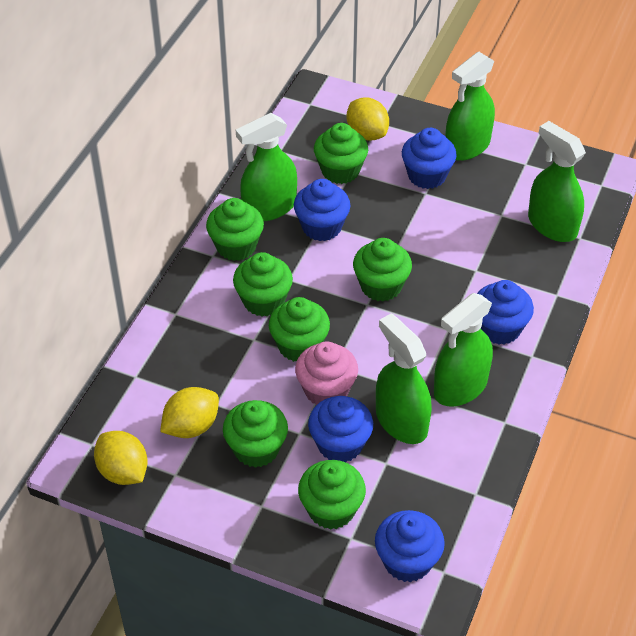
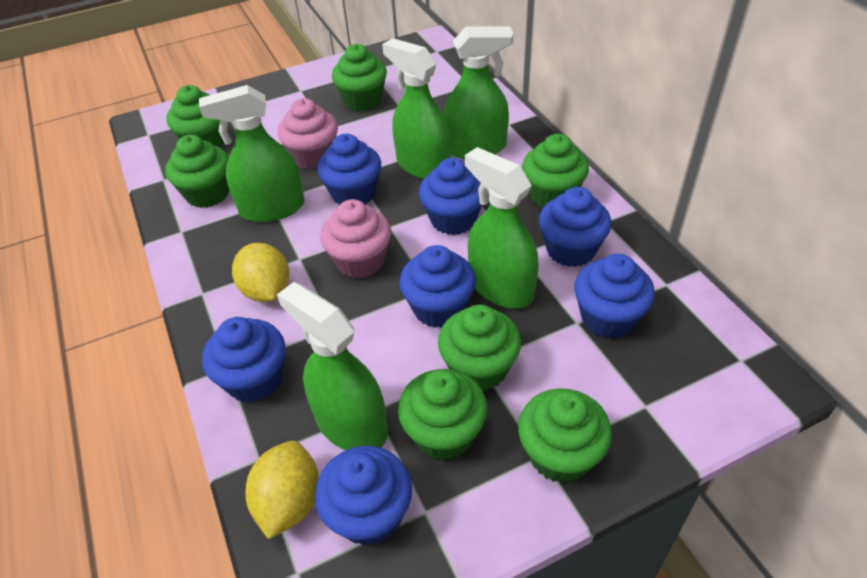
blue cupcake: 5 -> 7
pink cupcake: 1 -> 2
yellow lemon: 3 -> 2

